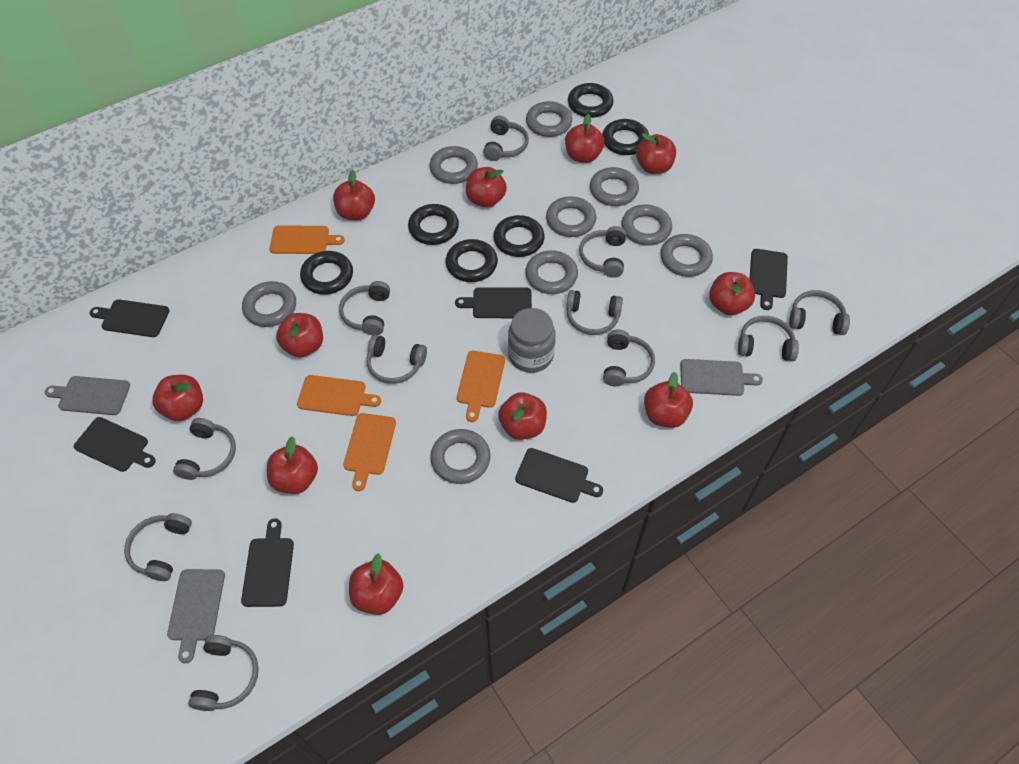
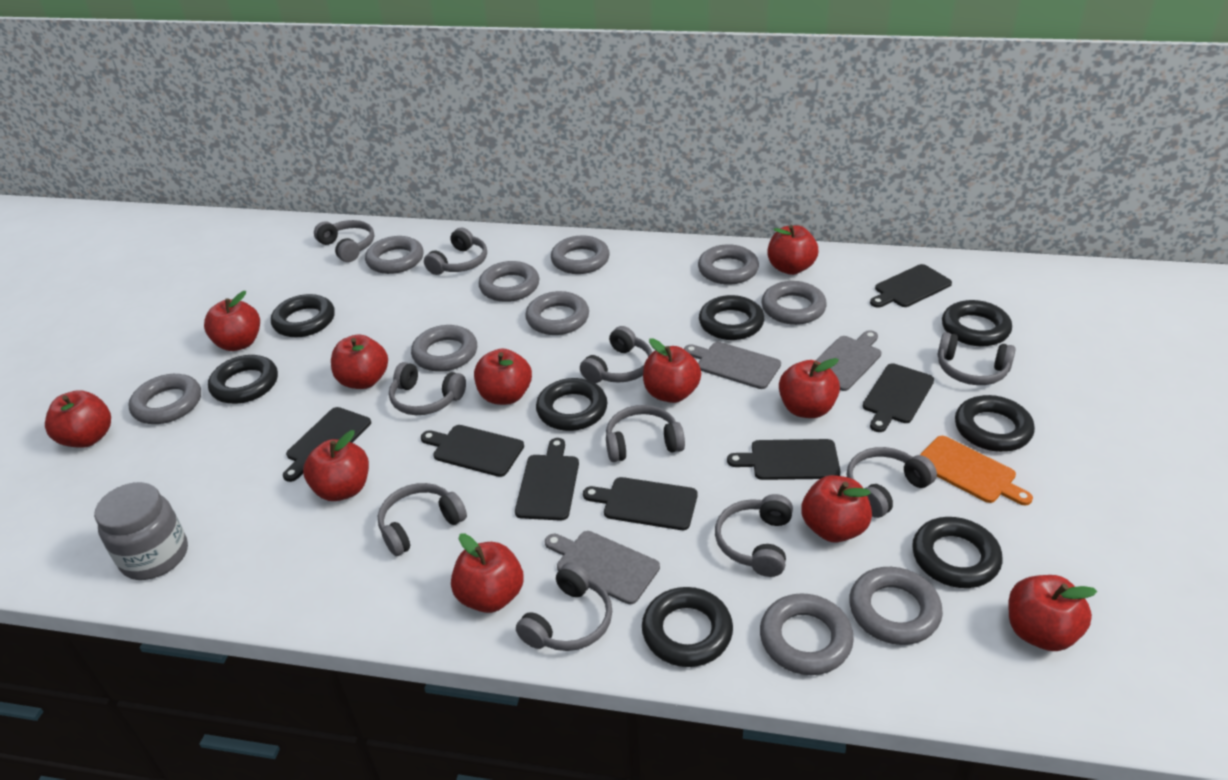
black cutting board: 6 -> 7
black ring: 6 -> 8
grey headphones: 11 -> 10
grey ring: 9 -> 10
orange cutting board: 4 -> 1

